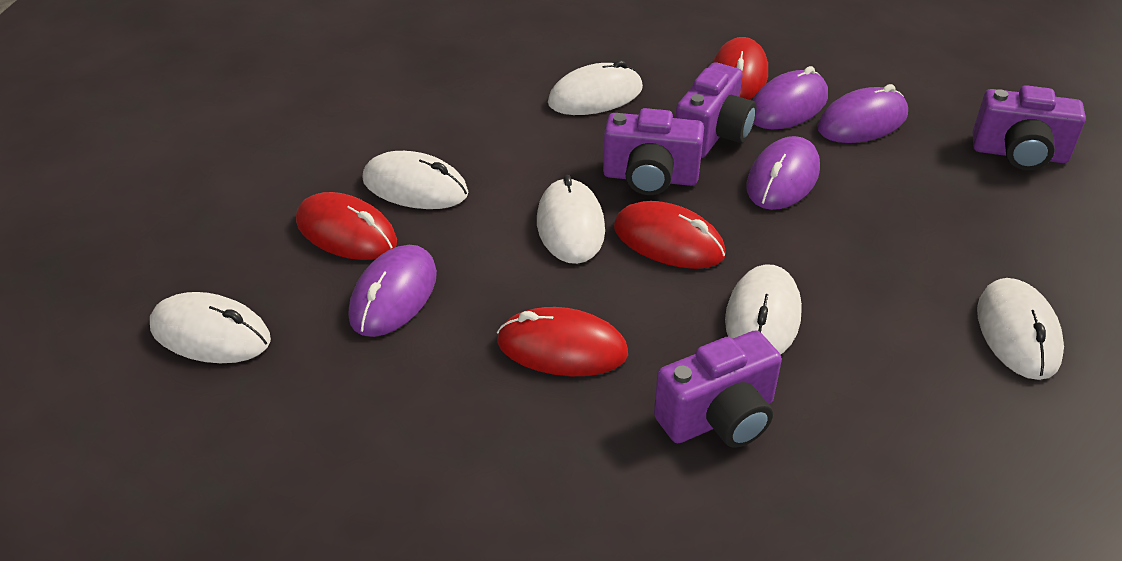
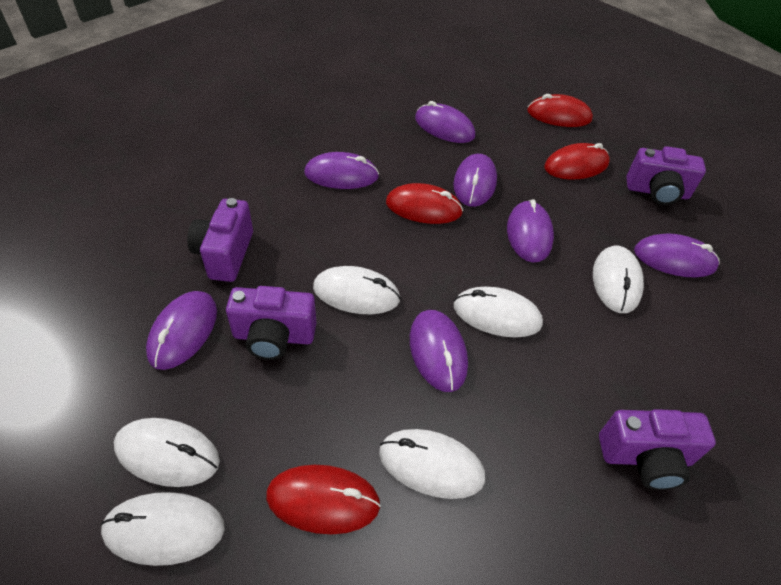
purple mouse: 4 -> 7

